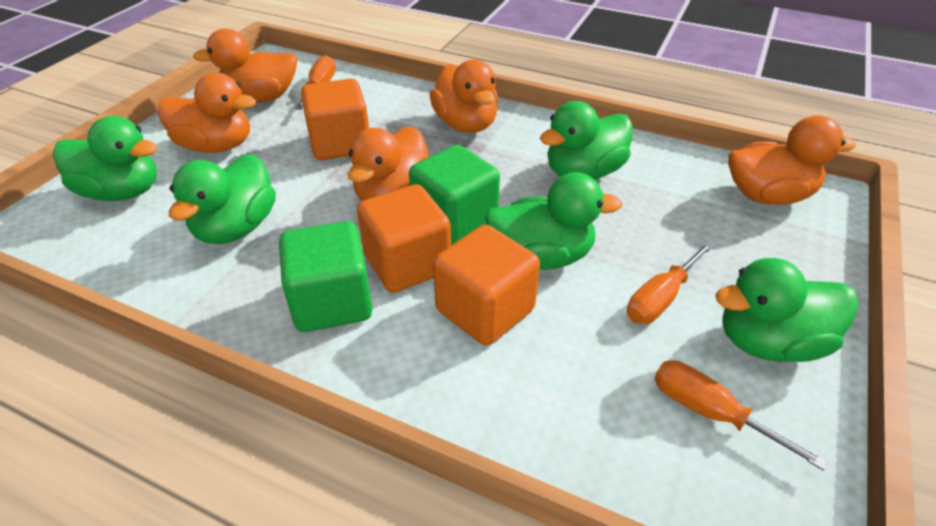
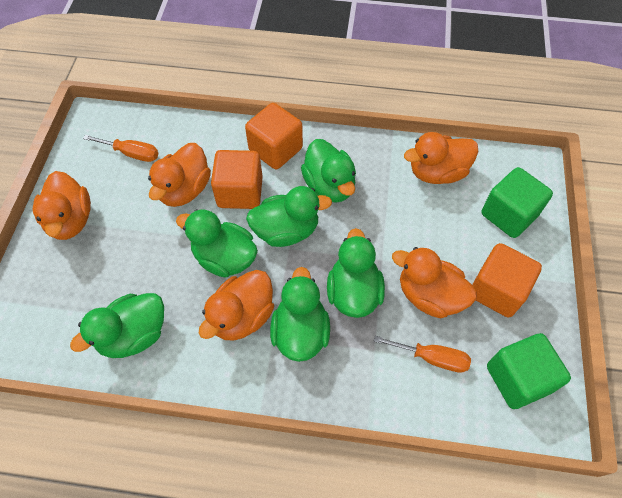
green duck: 5 -> 6
orange screwdriver: 3 -> 2

